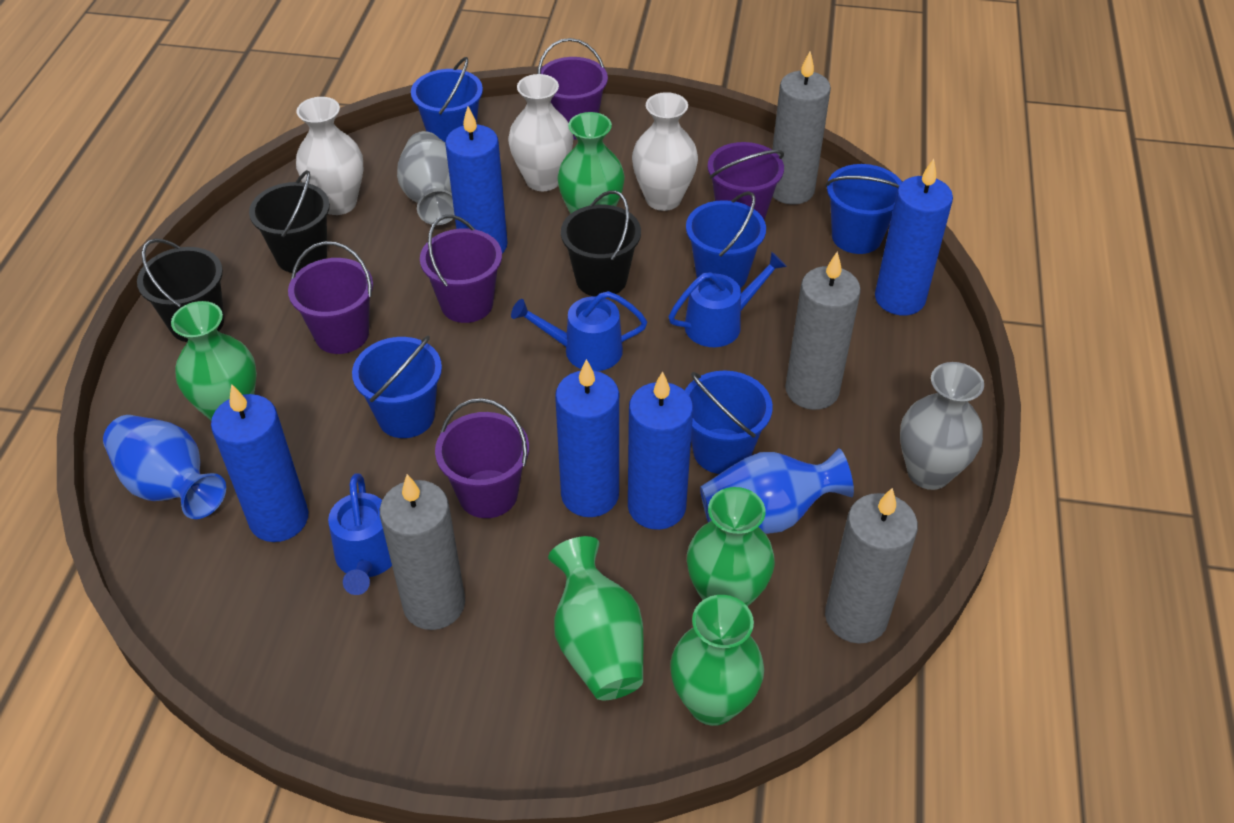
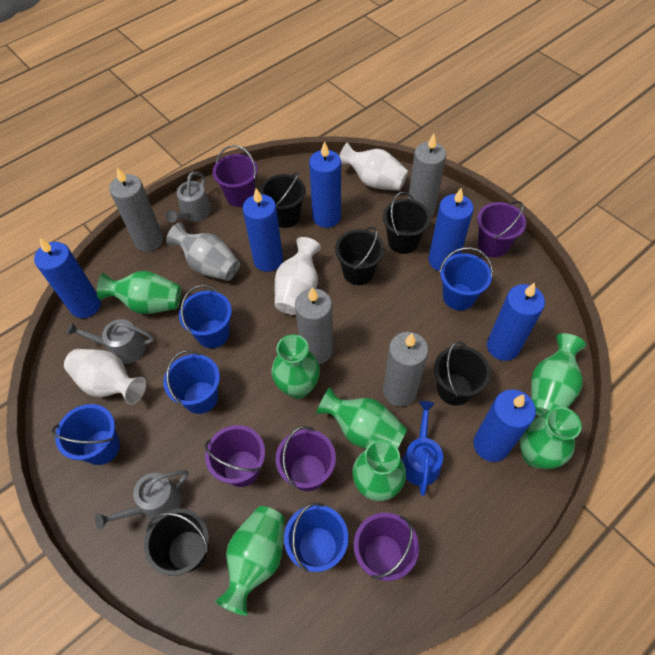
black bucket: 3 -> 5
blue candle: 5 -> 6
blue vase: 2 -> 0
blue watering can: 3 -> 1
green vase: 5 -> 7
grey vase: 2 -> 1
grey watering can: 0 -> 3

